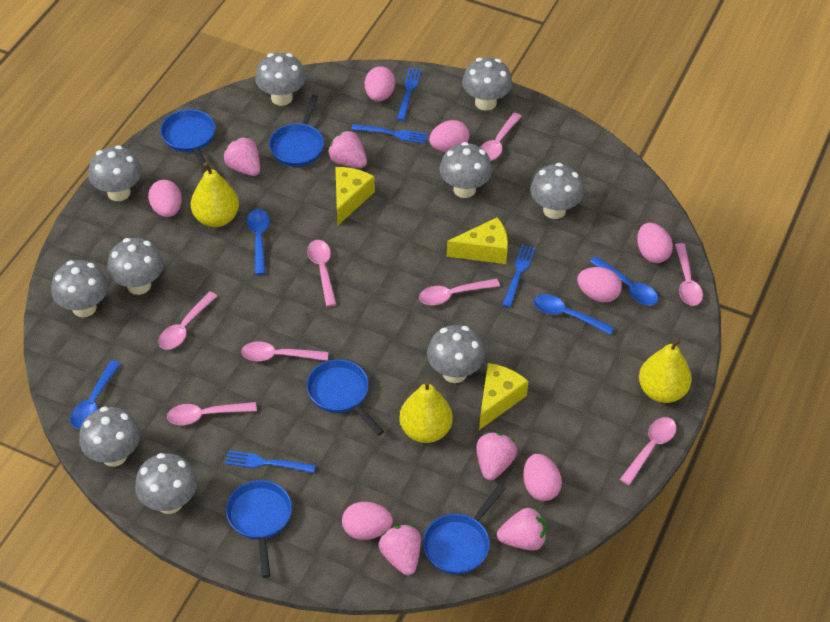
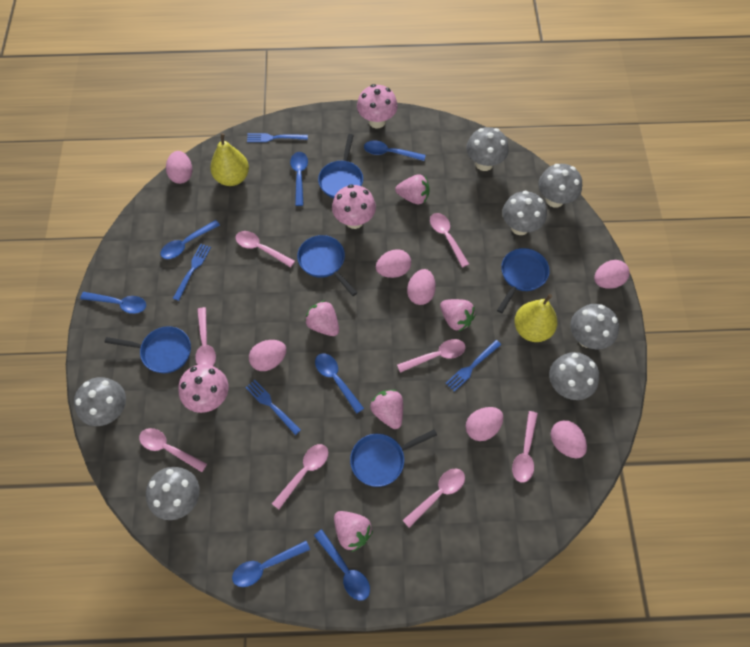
blue spoon: 4 -> 7
grey mushroom: 10 -> 7
pink mushroom: 0 -> 3
yellow cheese: 3 -> 0
yellow pear: 3 -> 2

